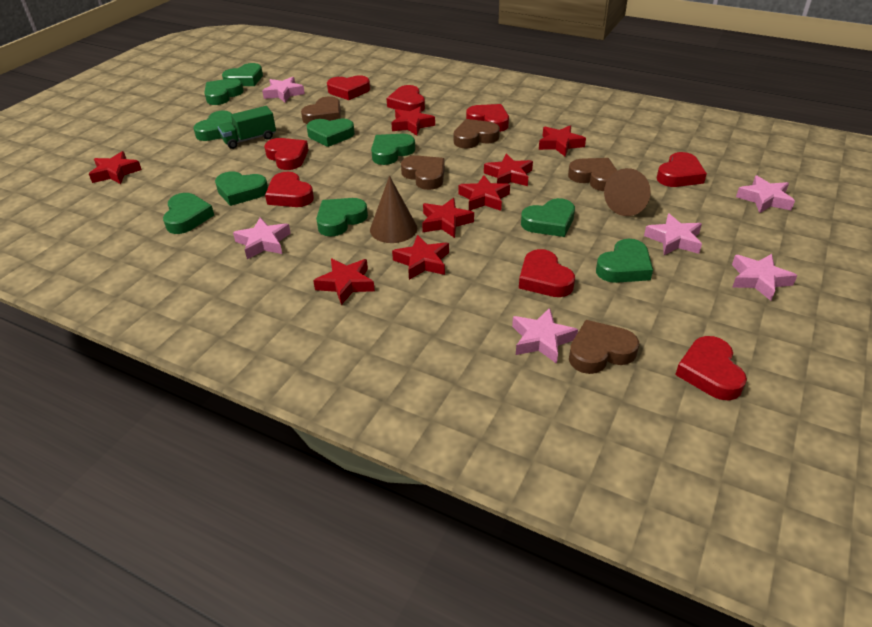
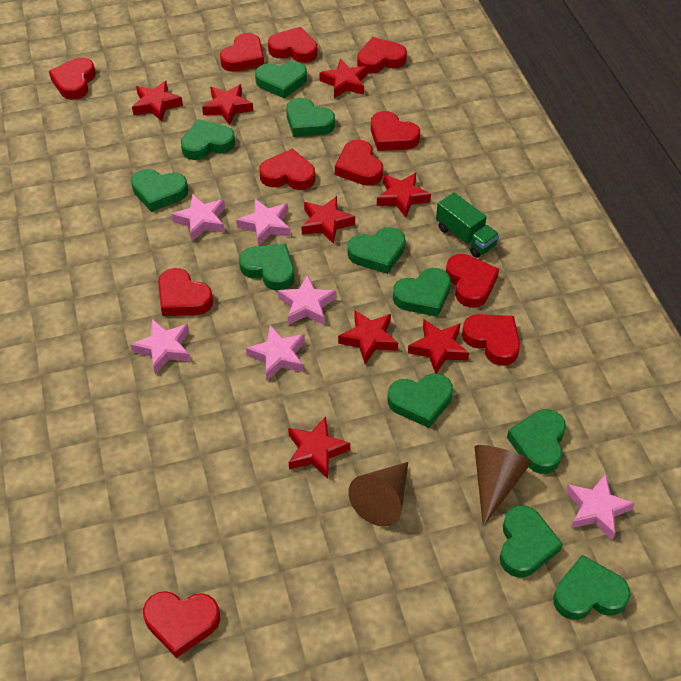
brown heart: 5 -> 0
green heart: 10 -> 11
red heart: 8 -> 11

